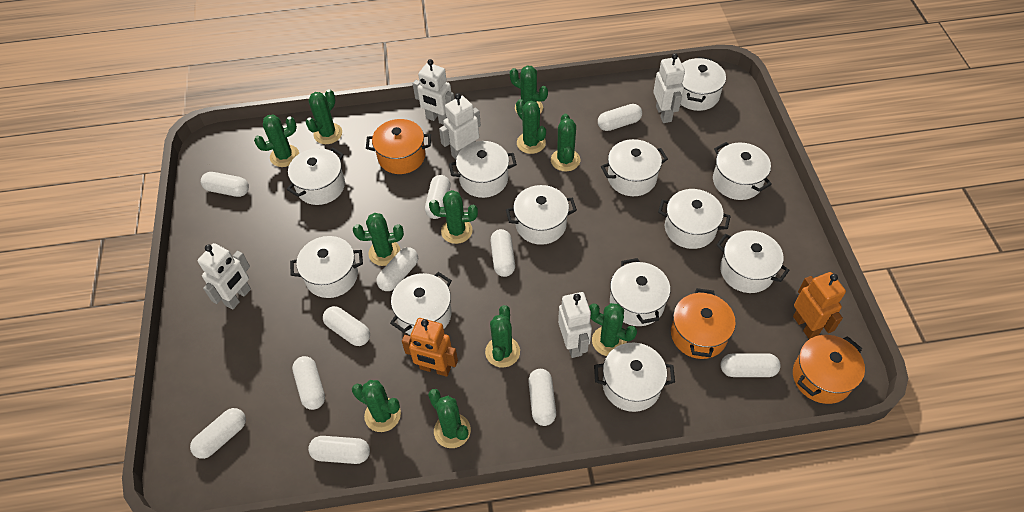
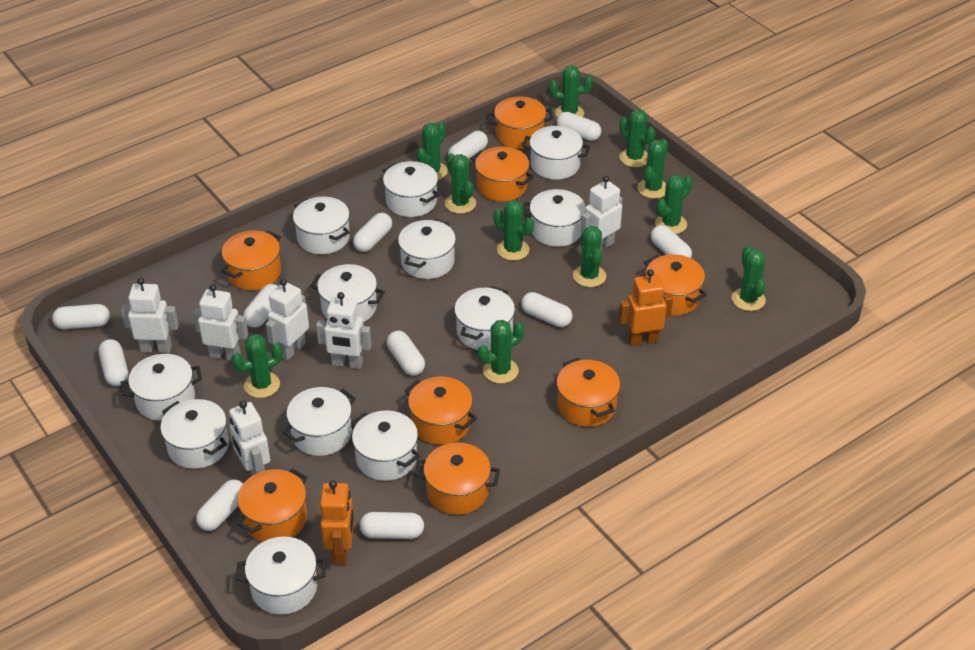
orange pot: 3 -> 8
white robot: 5 -> 6

